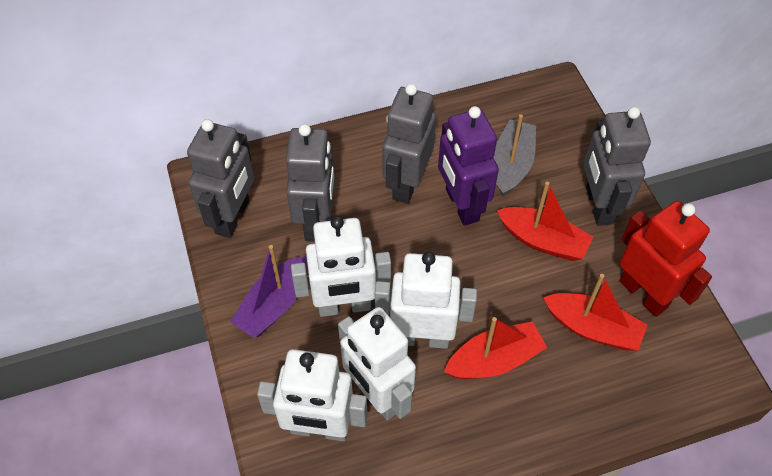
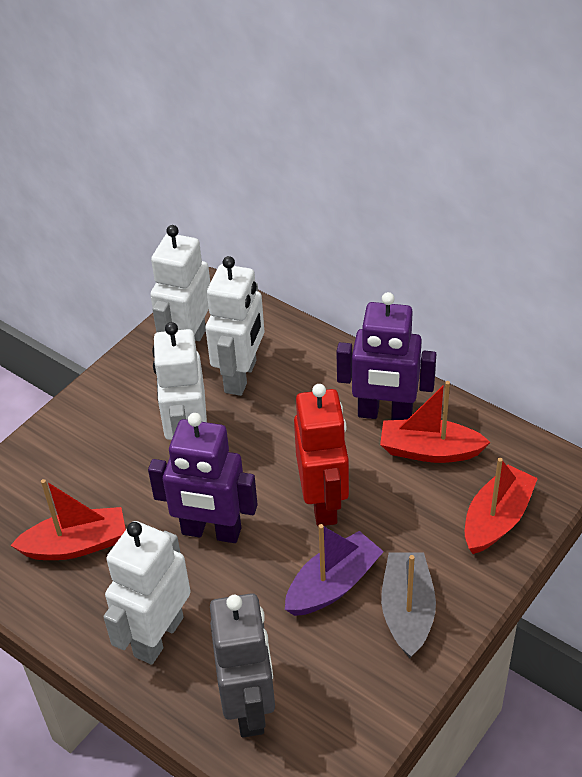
grey robot: 4 -> 1
purple robot: 1 -> 2

